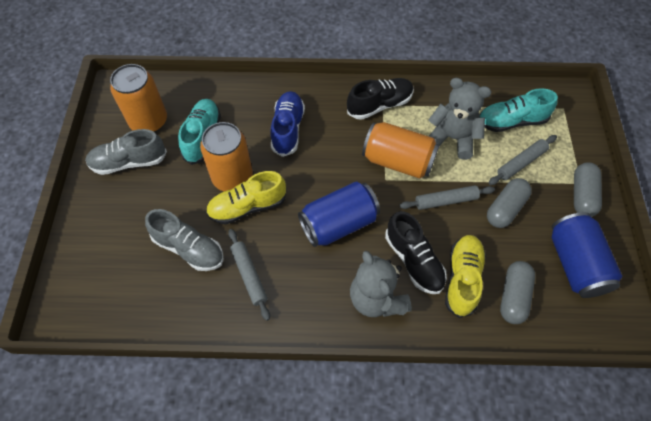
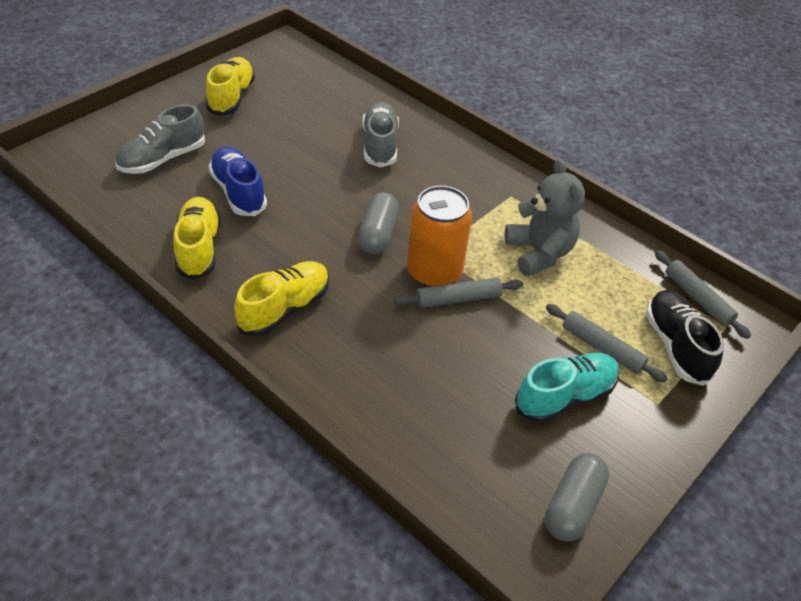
black shoe: 2 -> 1
blue can: 2 -> 0
grey capsule: 3 -> 2
grey teddy bear: 2 -> 1
orange can: 3 -> 1
turquoise shoe: 2 -> 1
yellow shoe: 2 -> 3

